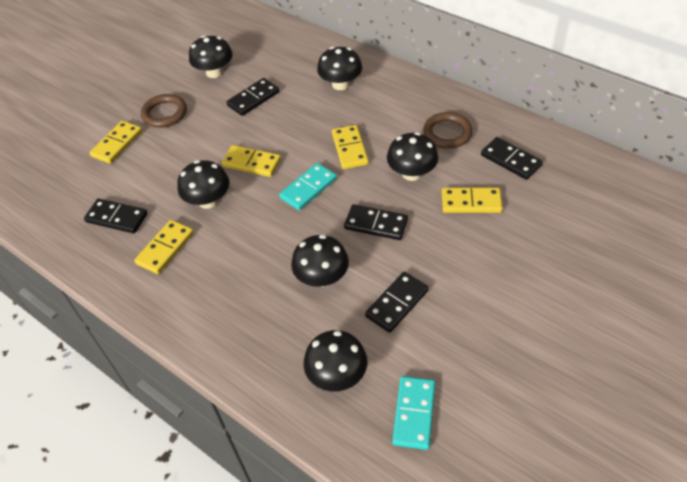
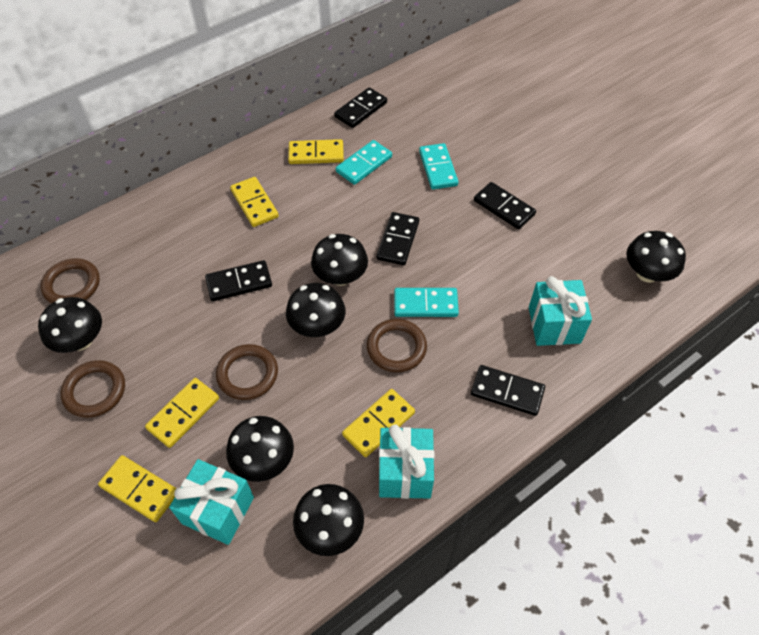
brown ring: 2 -> 4
turquoise domino: 2 -> 3
turquoise gift: 0 -> 3

